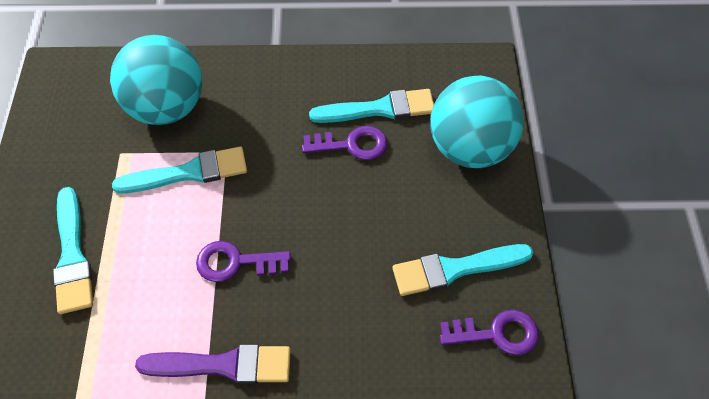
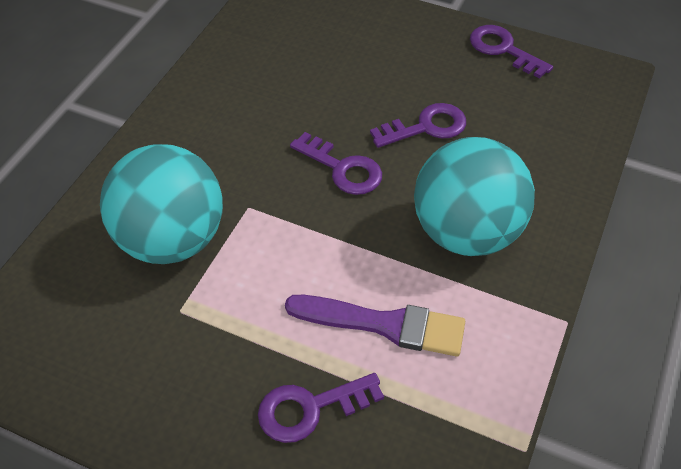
purple key: 3 -> 4
turquoise brush: 4 -> 0

